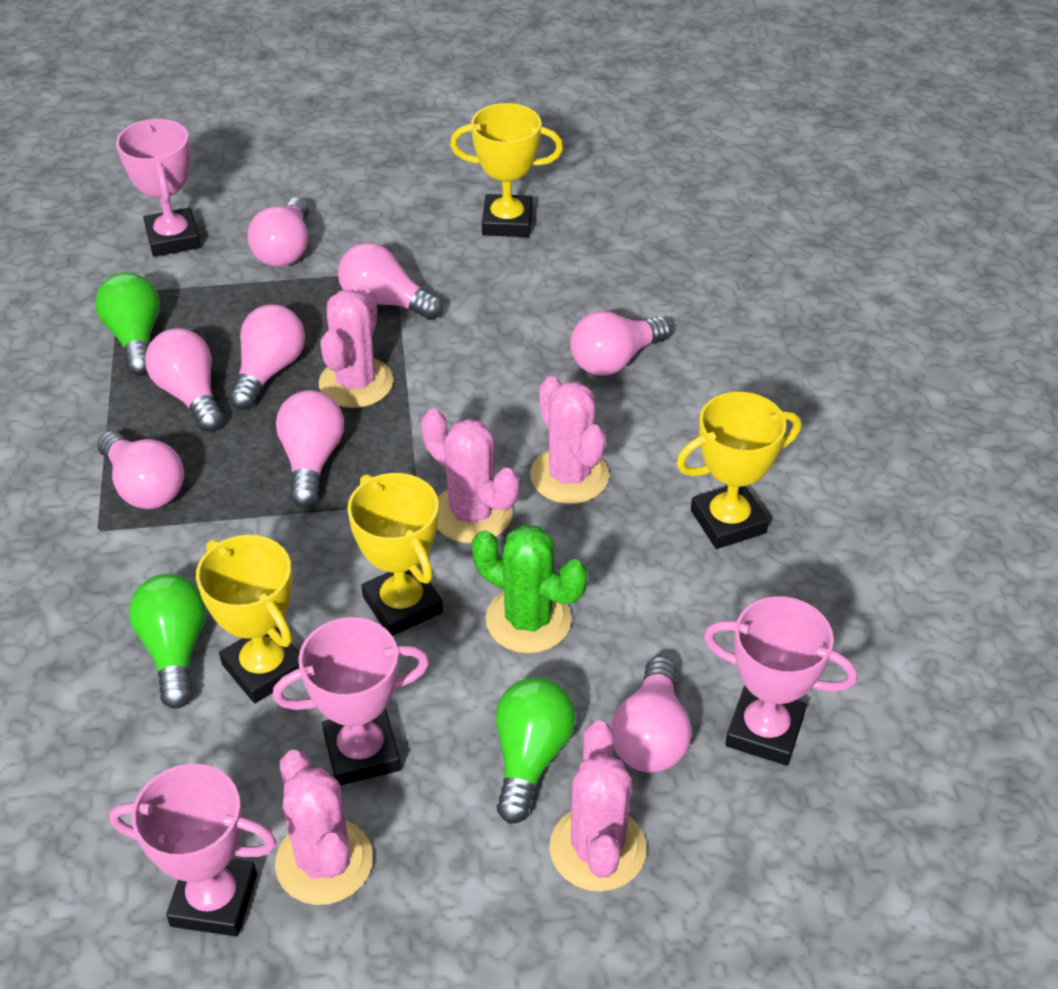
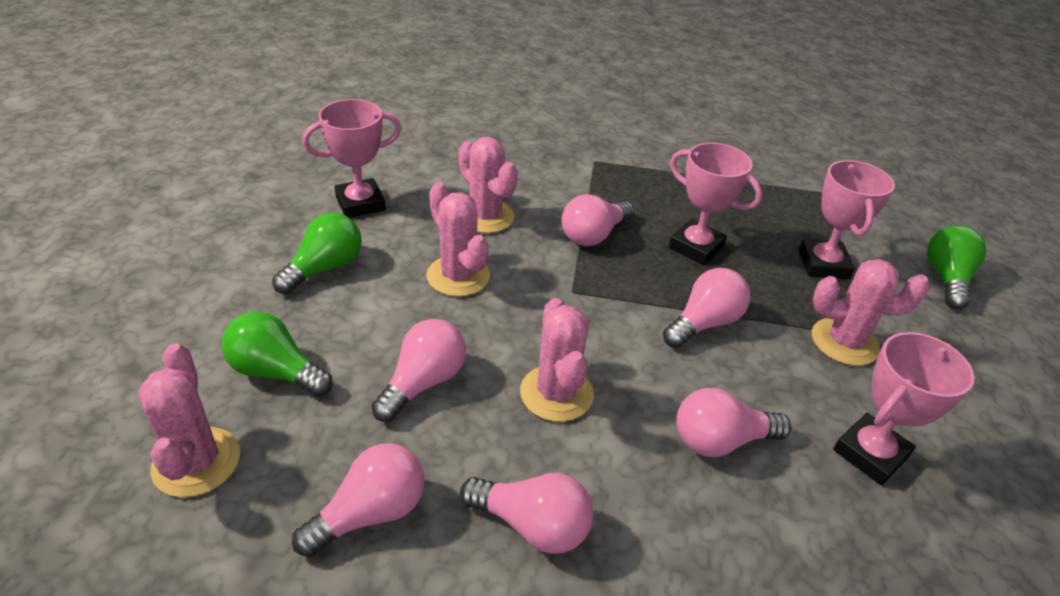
green cactus: 1 -> 0
pink light bulb: 8 -> 6
yellow trophy: 4 -> 0

